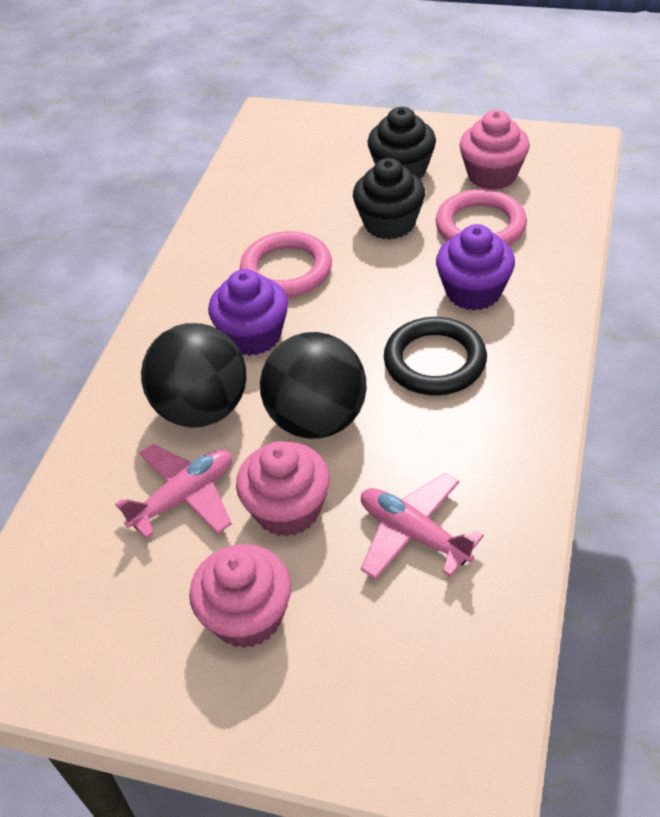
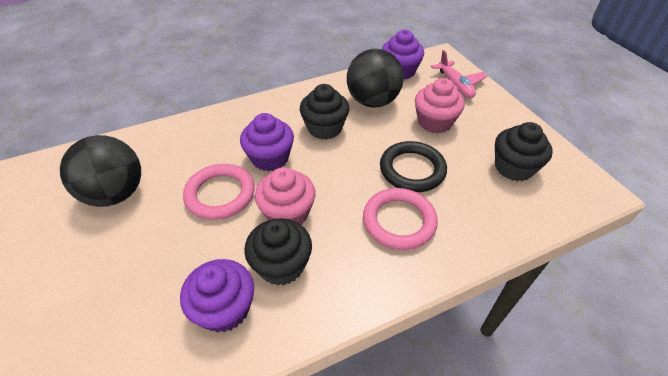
black cupcake: 2 -> 3
pink cupcake: 3 -> 2
pink plane: 2 -> 1
purple cupcake: 2 -> 3

